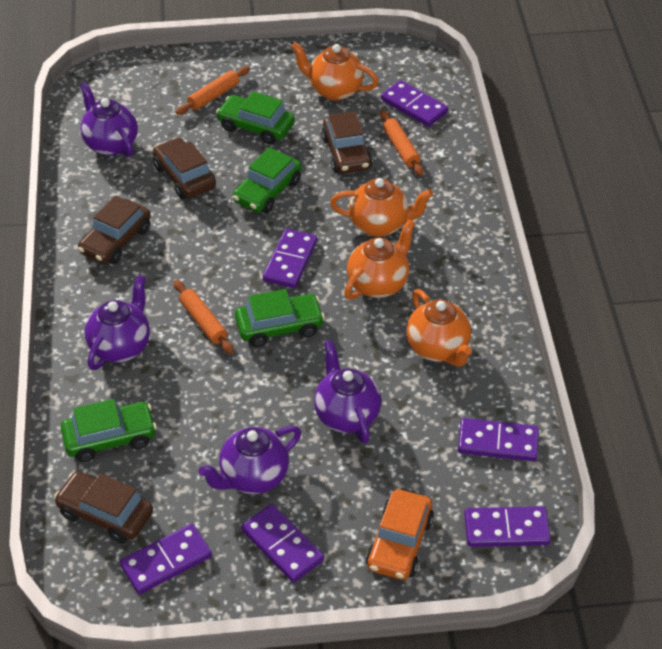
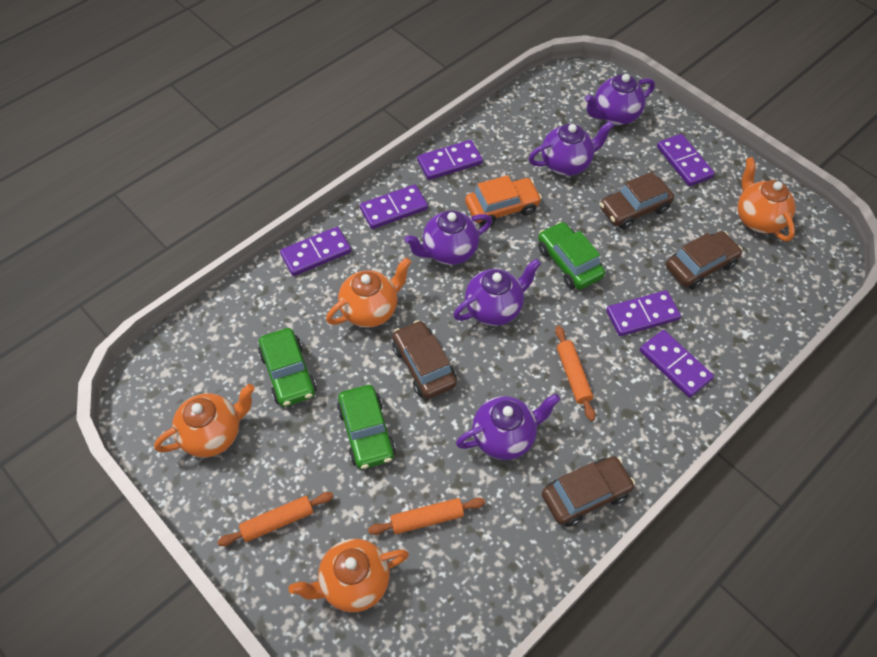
green car: 4 -> 3
purple teapot: 4 -> 5

